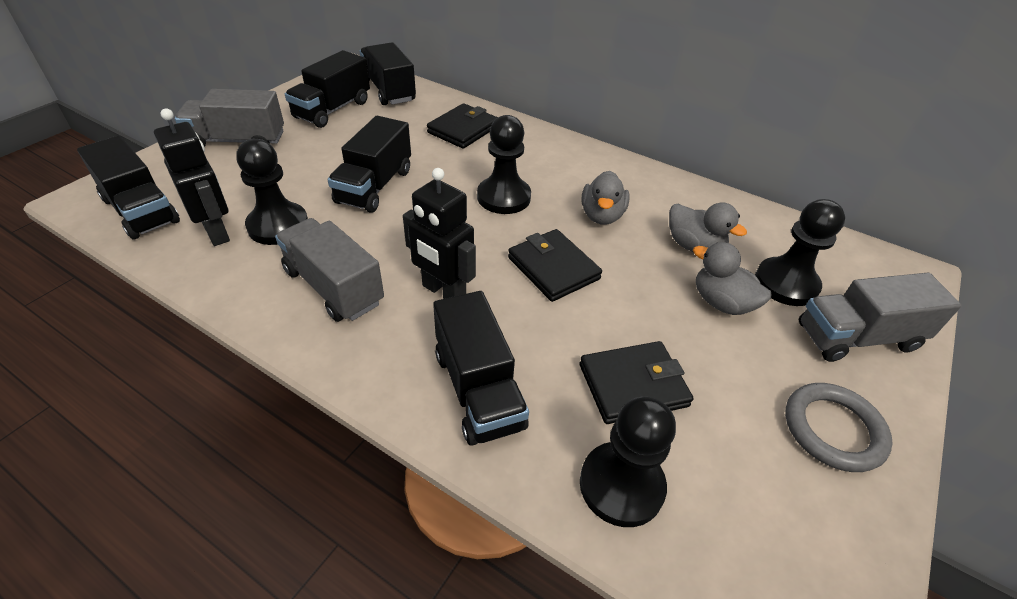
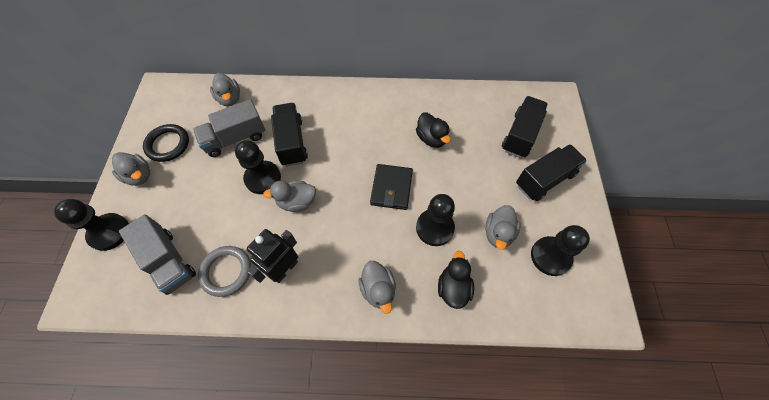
black duck: 0 -> 2
black ring: 0 -> 1
black robot: 2 -> 1
black truck: 5 -> 3
black wallet: 3 -> 1
grey duck: 3 -> 5
grey truck: 3 -> 2

